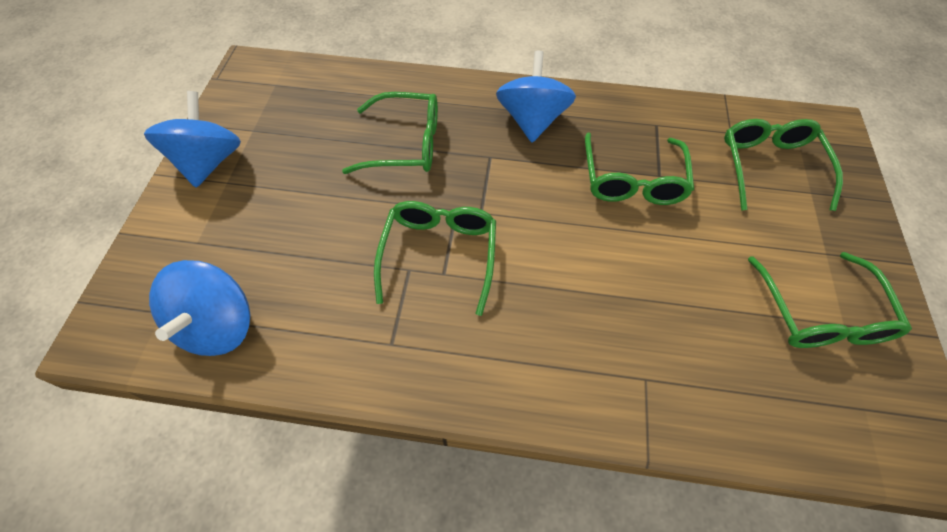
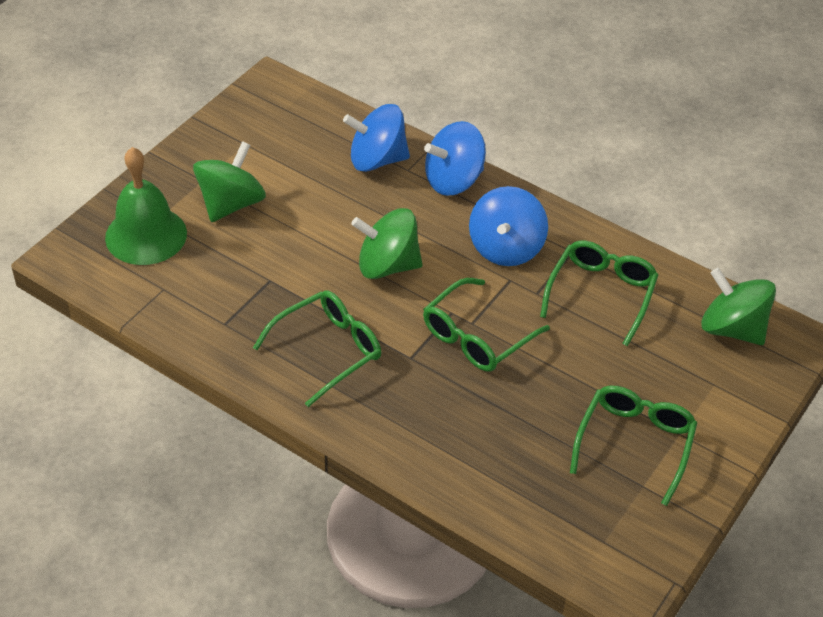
green bell: 0 -> 1
green glasses: 5 -> 4
green spinning top: 0 -> 3

